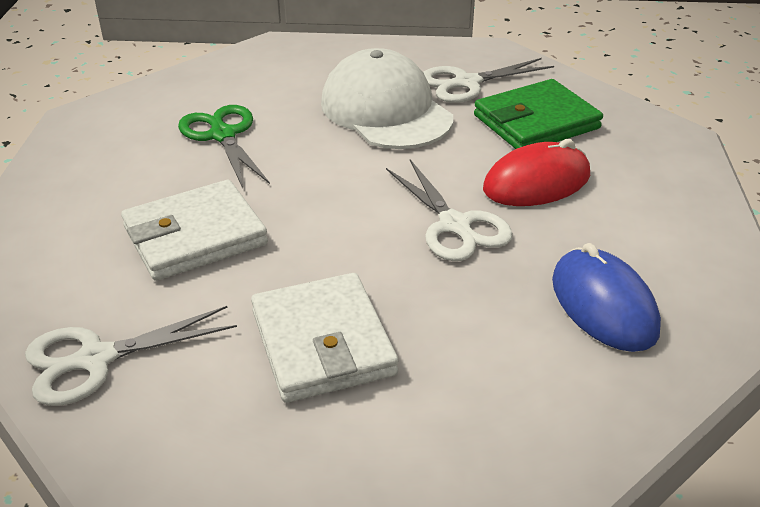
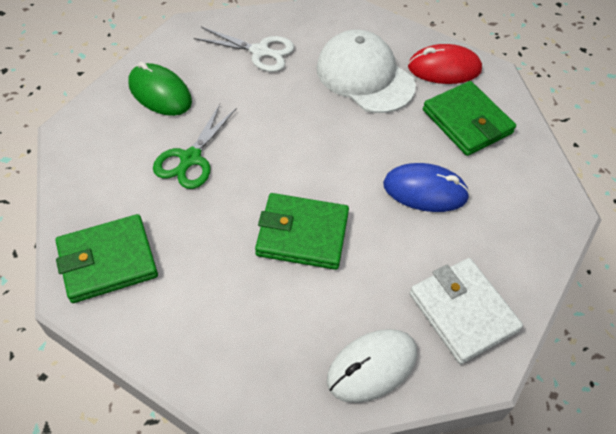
green mouse: 0 -> 1
green wallet: 1 -> 3
white mouse: 0 -> 1
white scissors: 3 -> 1
white wallet: 2 -> 1

